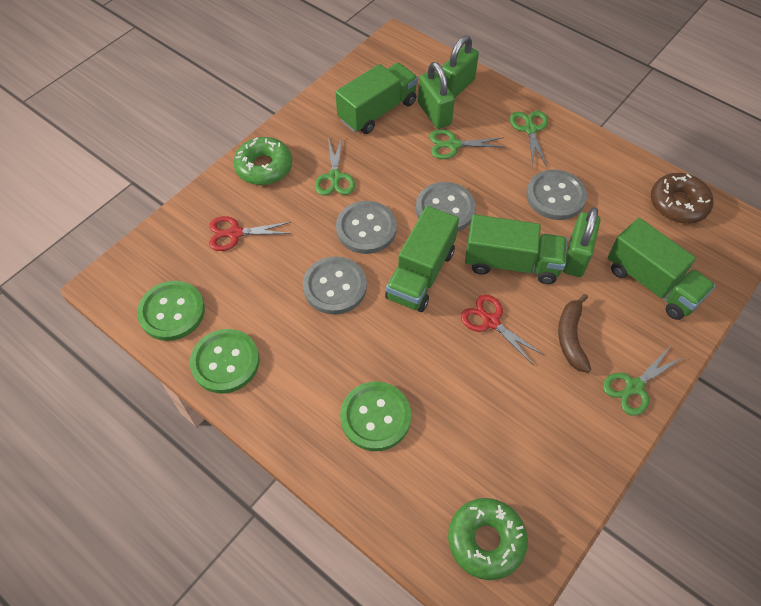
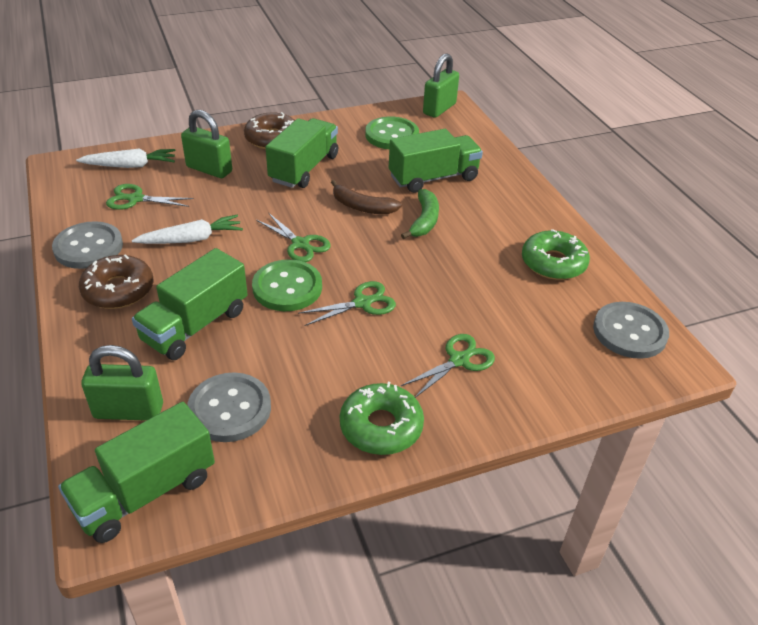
brown donut: 1 -> 2
green banana: 0 -> 1
green button: 3 -> 2
grey button: 4 -> 3
red scissors: 2 -> 0
white carrot: 0 -> 2

